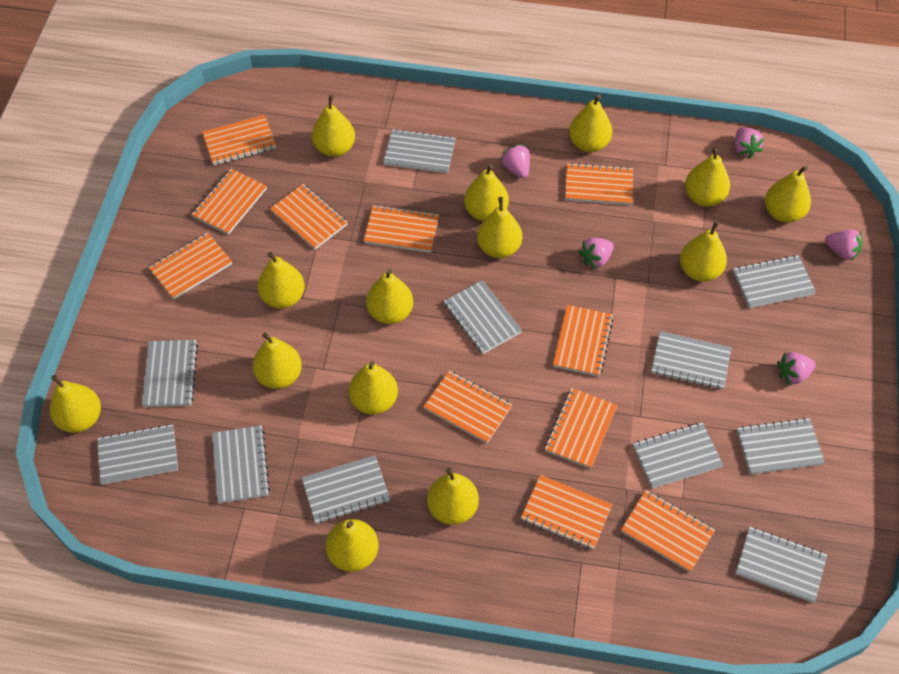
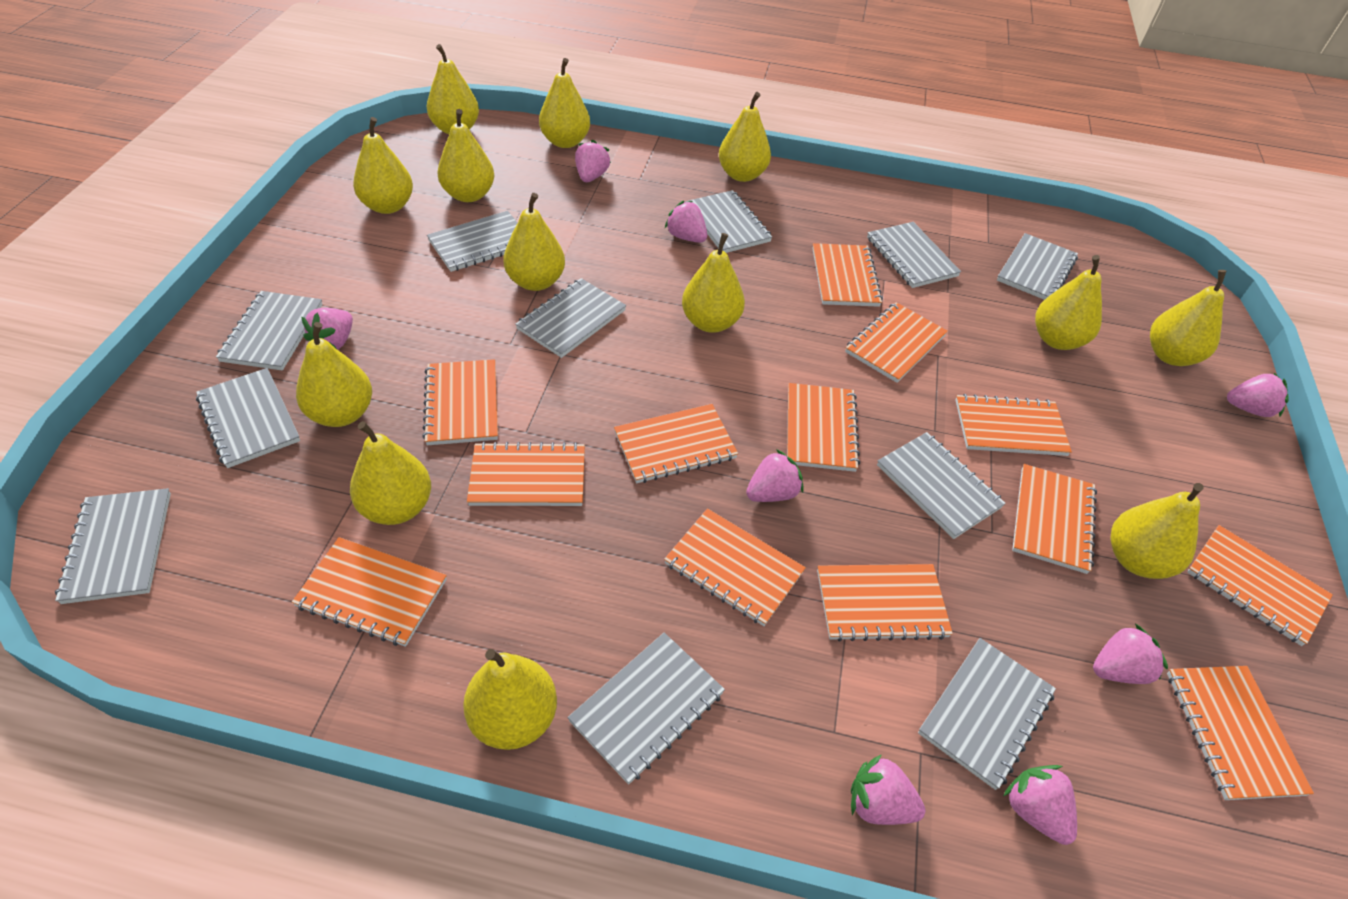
orange notebook: 11 -> 13
pink strawberry: 5 -> 8
yellow pear: 14 -> 13

